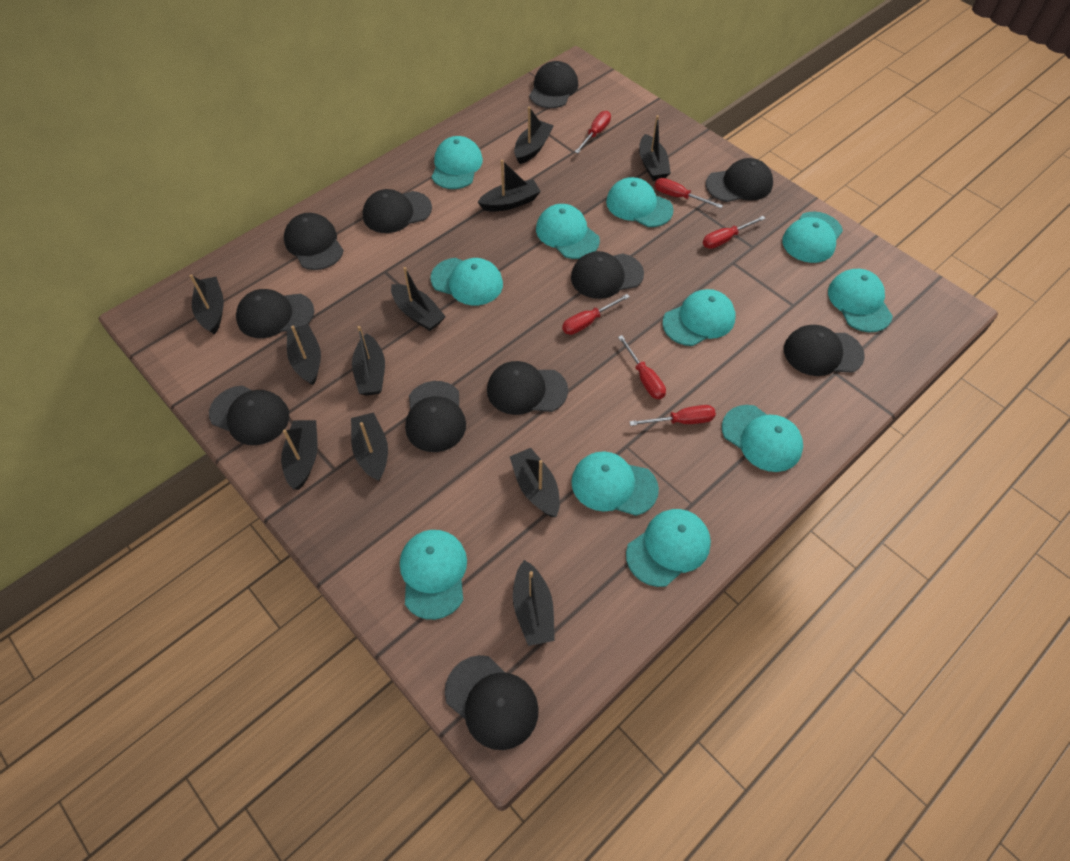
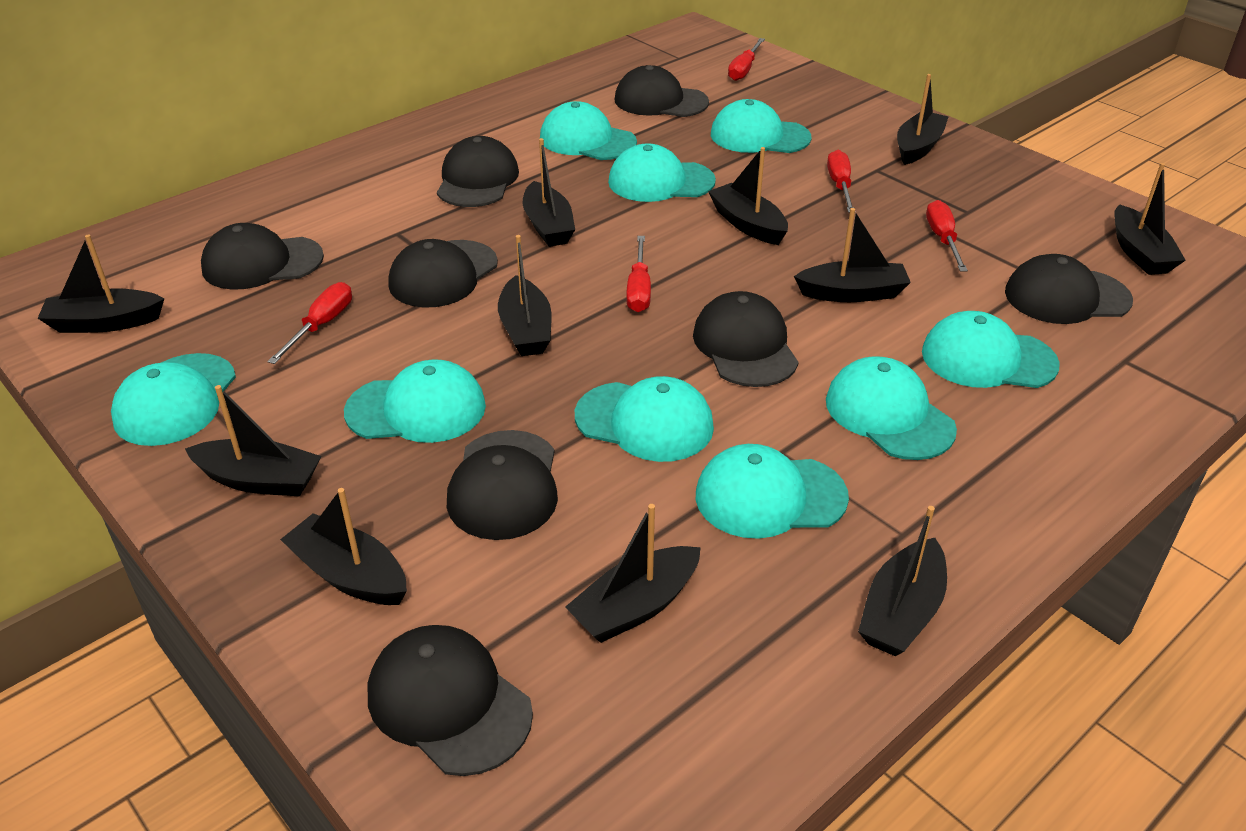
black cap: 11 -> 8
red screwdriver: 6 -> 5
turquoise cap: 11 -> 9

